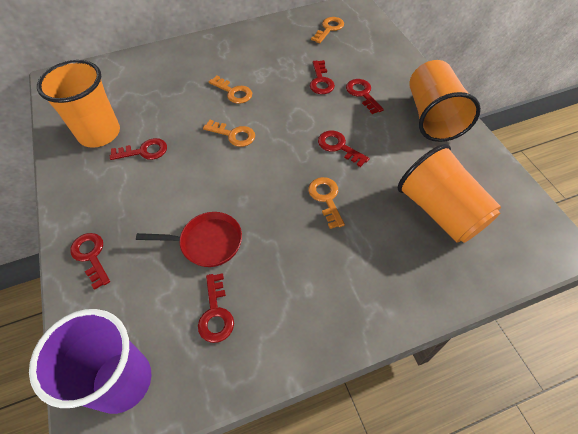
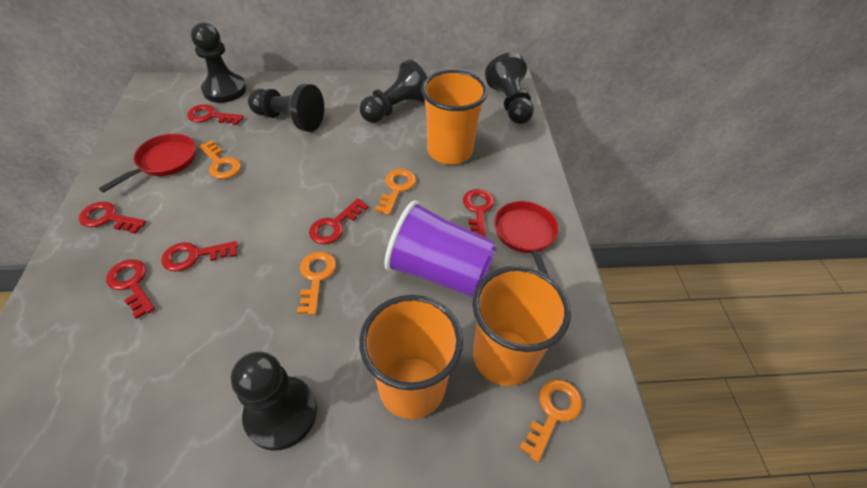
black pawn: 0 -> 5
red pan: 1 -> 2

